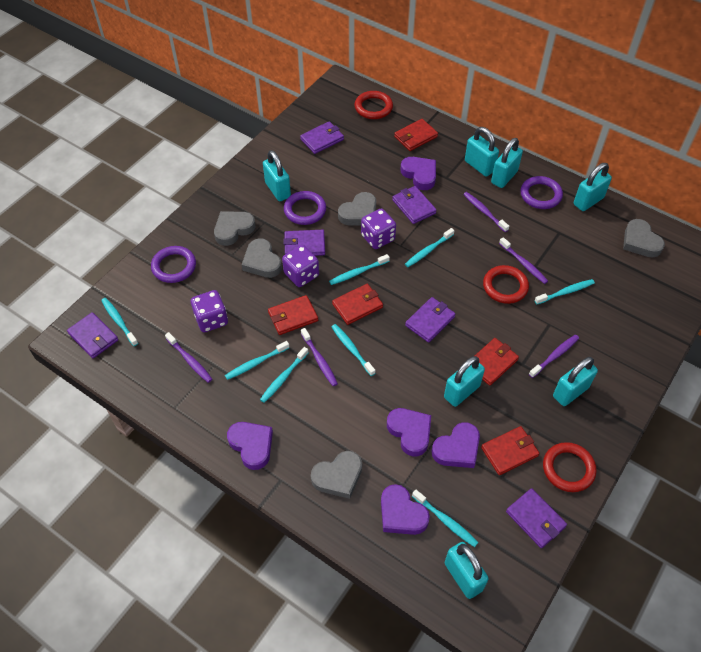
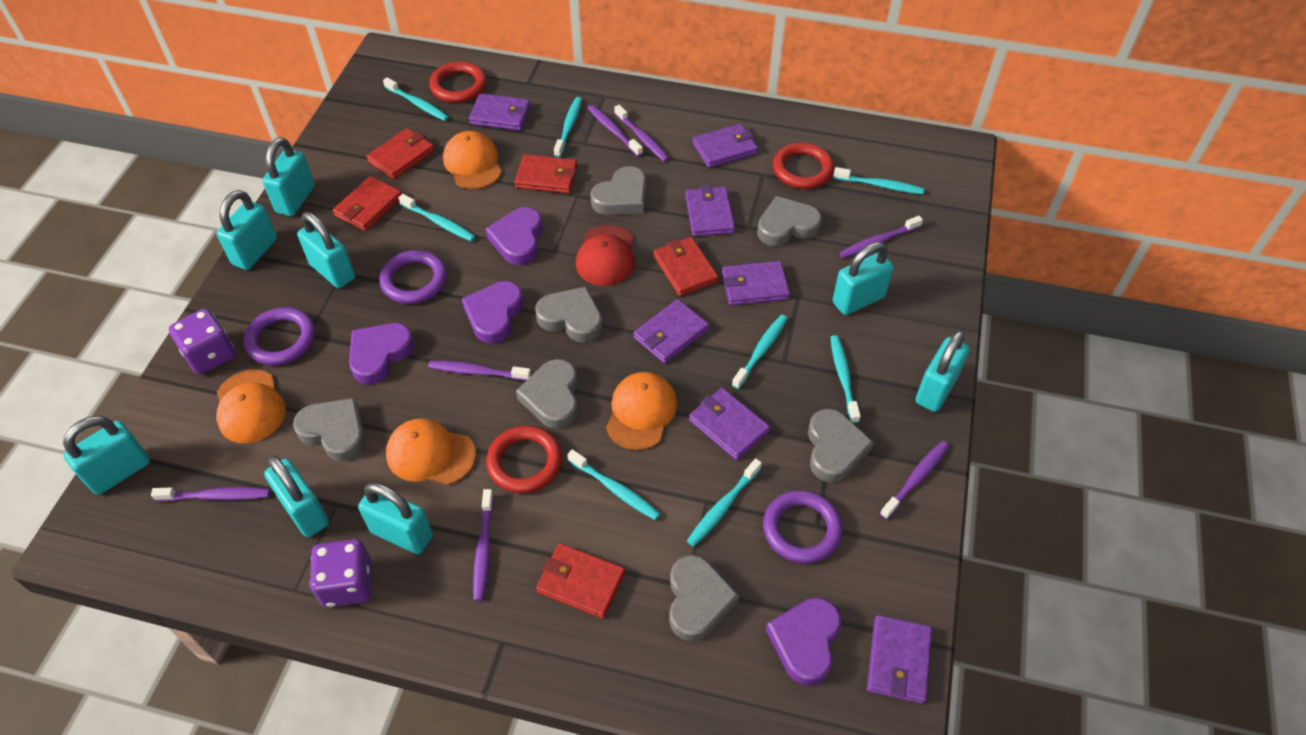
grey heart: 5 -> 7
orange cap: 0 -> 4
purple dice: 3 -> 2
purple heart: 5 -> 4
purple toothbrush: 5 -> 7
purple wallet: 6 -> 7
red cap: 0 -> 1
turquoise padlock: 7 -> 8

